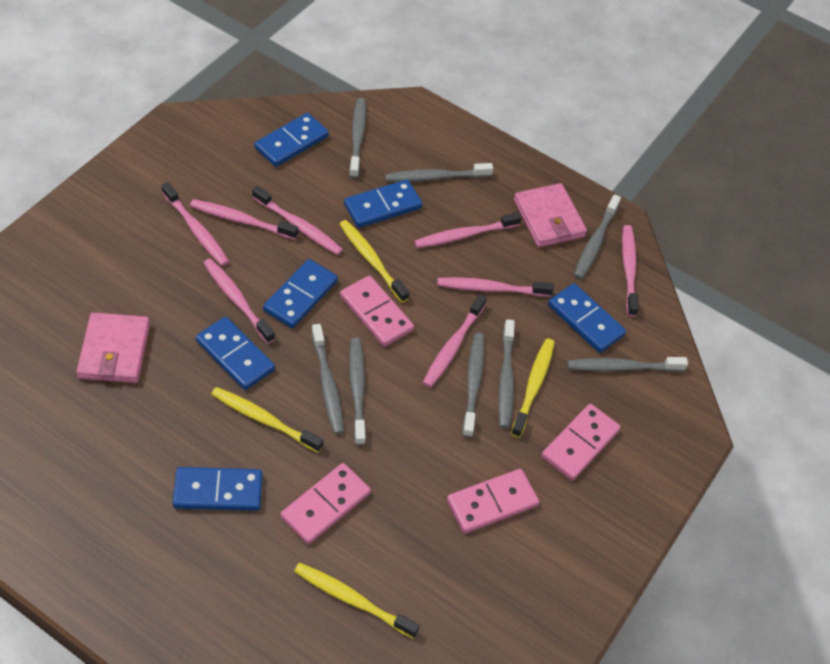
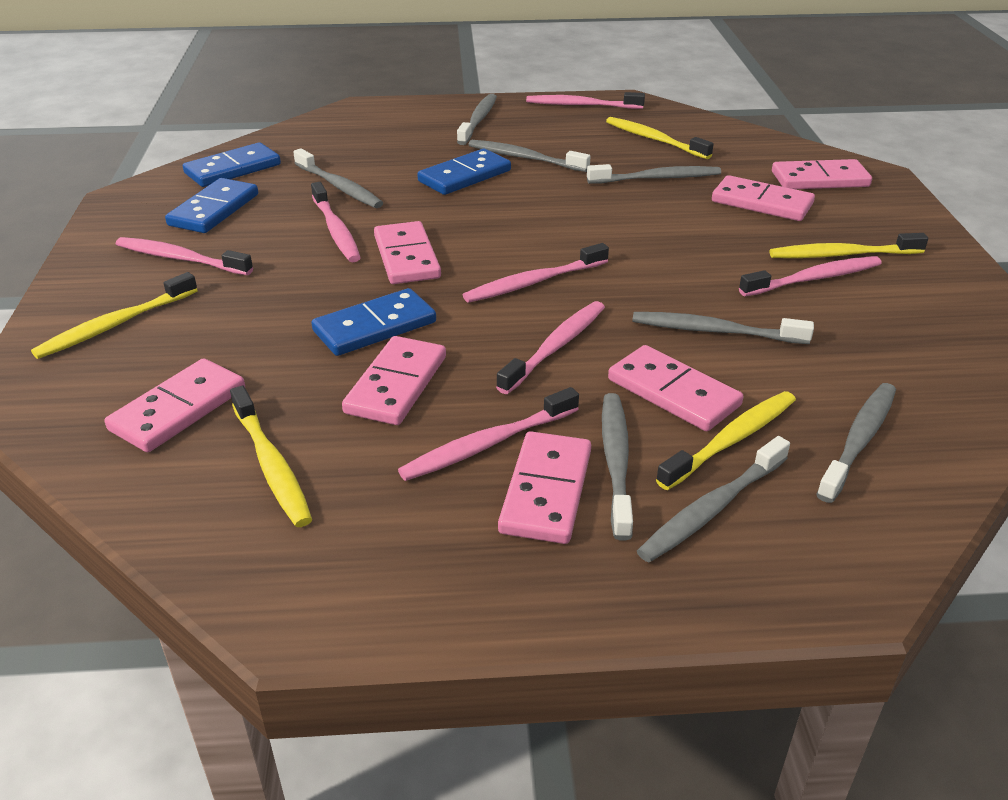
blue domino: 6 -> 4
pink domino: 4 -> 7
pink toothbrush: 8 -> 7
pink wallet: 2 -> 0
yellow toothbrush: 4 -> 5

